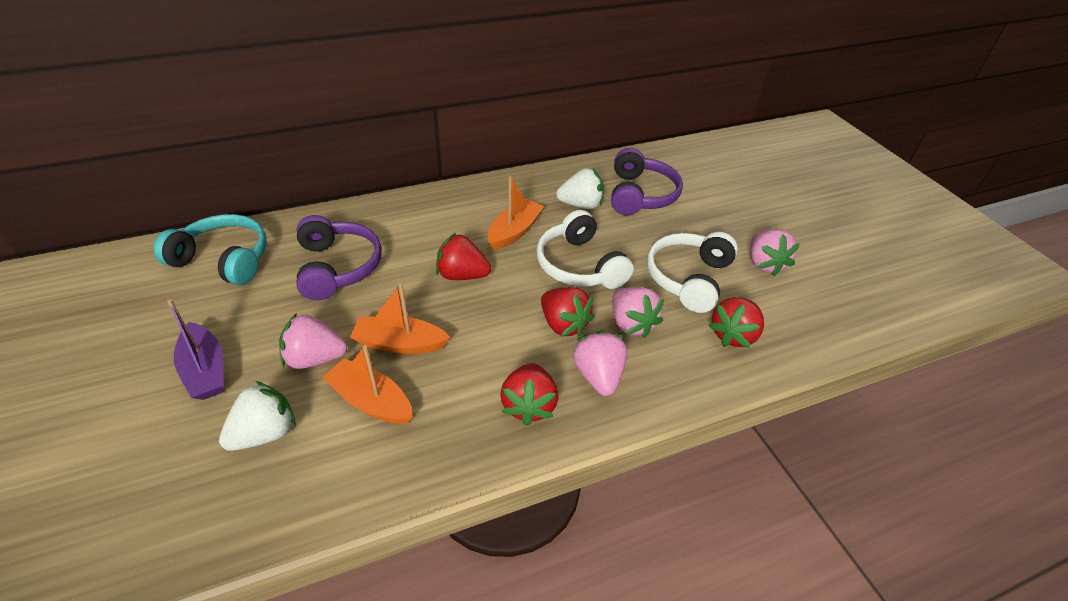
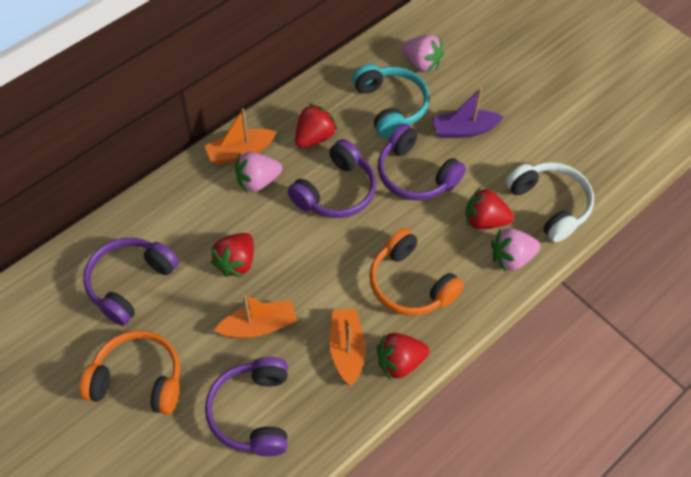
orange headphones: 0 -> 2
pink strawberry: 4 -> 3
purple headphones: 2 -> 4
white headphones: 2 -> 1
white strawberry: 2 -> 0

